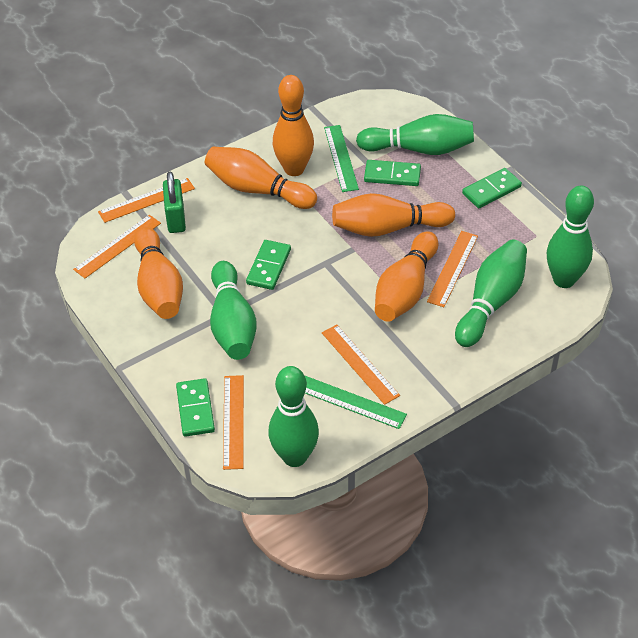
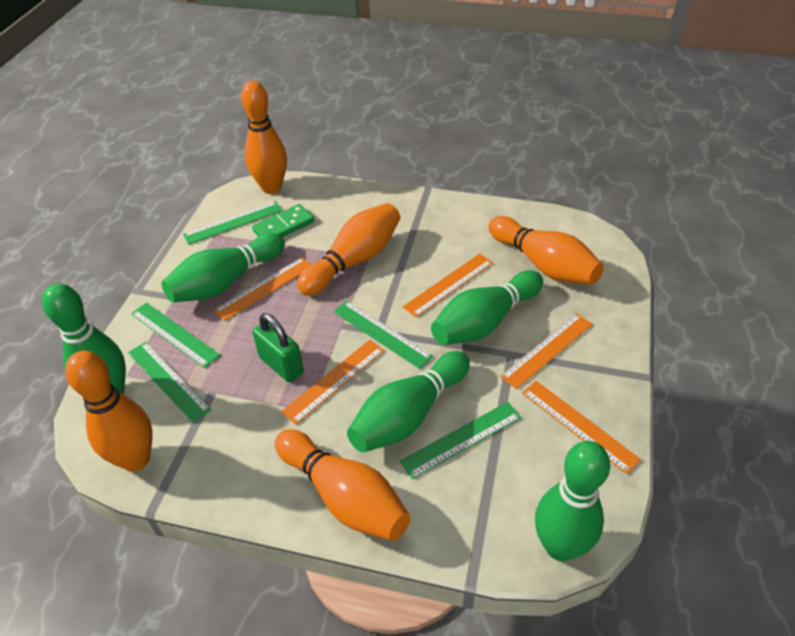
green domino: 4 -> 1
green ruler: 2 -> 5

